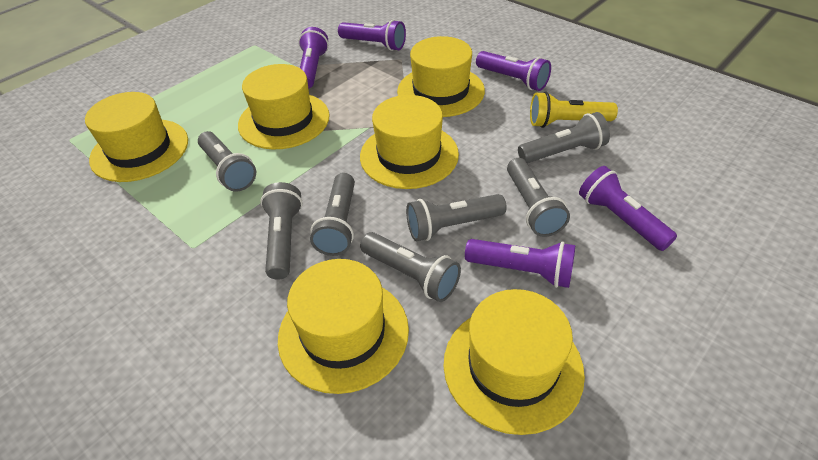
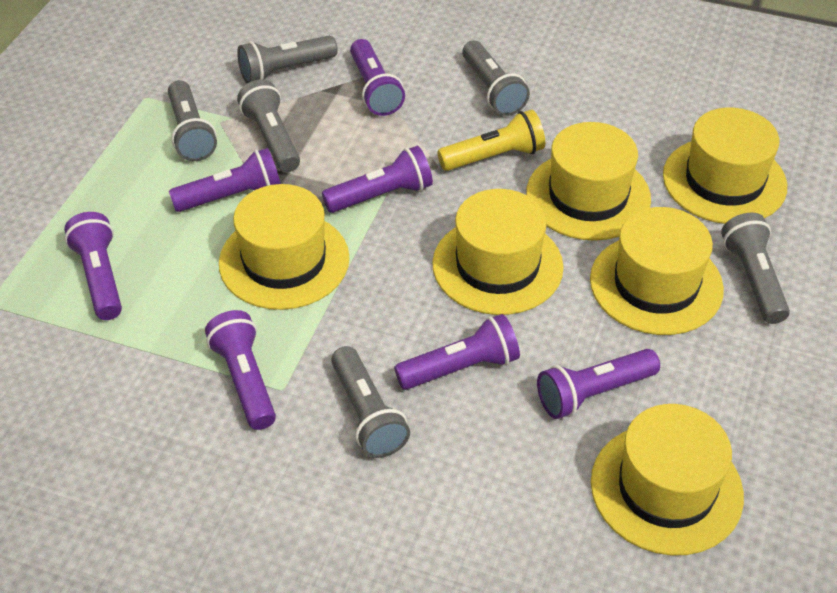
grey flashlight: 7 -> 6
purple flashlight: 5 -> 7

